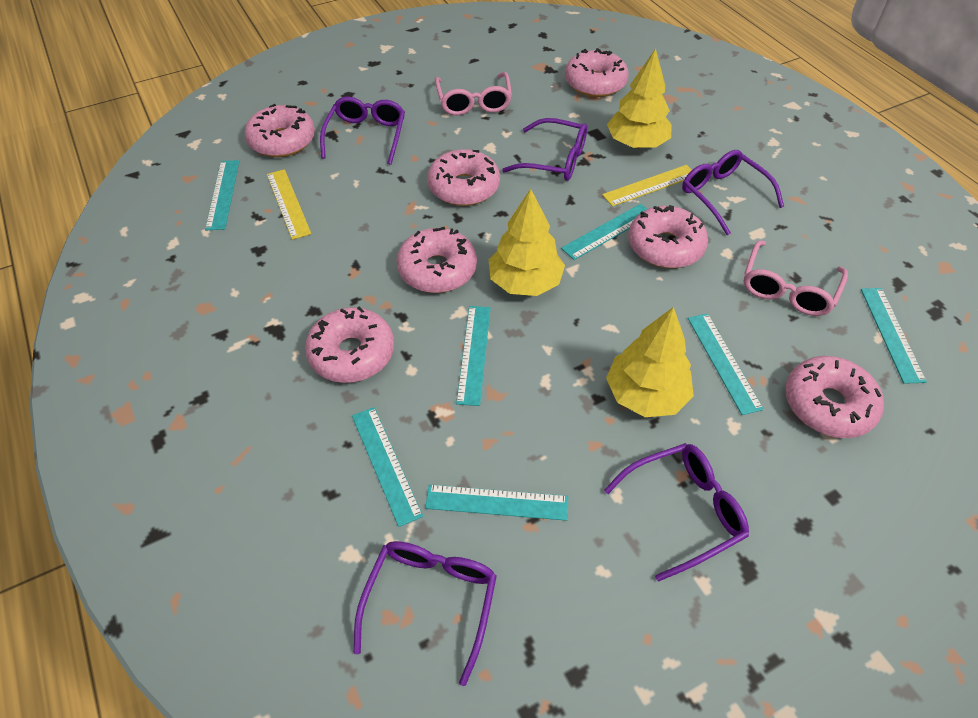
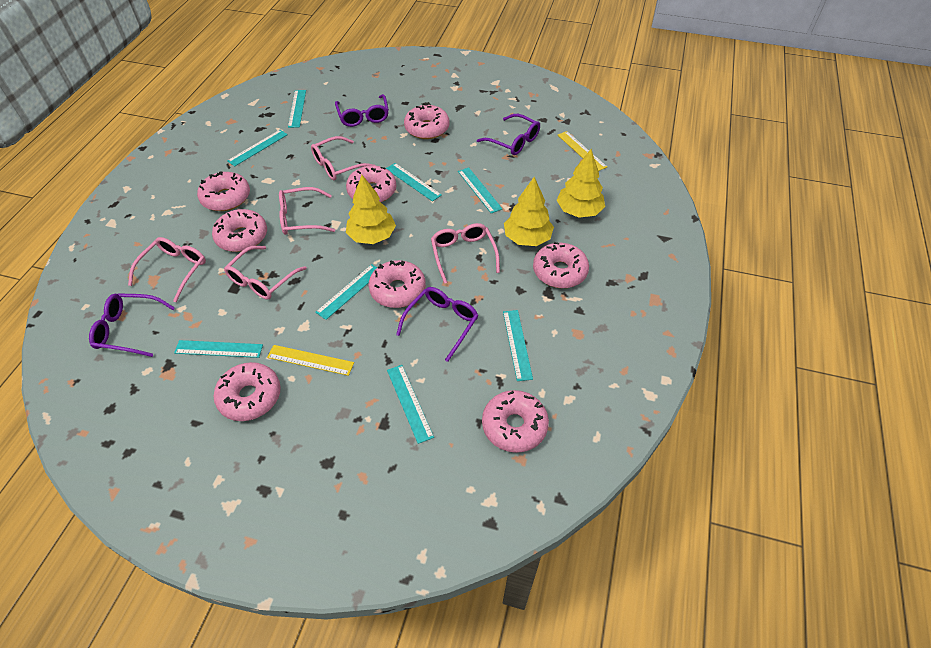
pink donut: 7 -> 8
pink glasses: 2 -> 5
purple glasses: 5 -> 4
turquoise ruler: 7 -> 8

